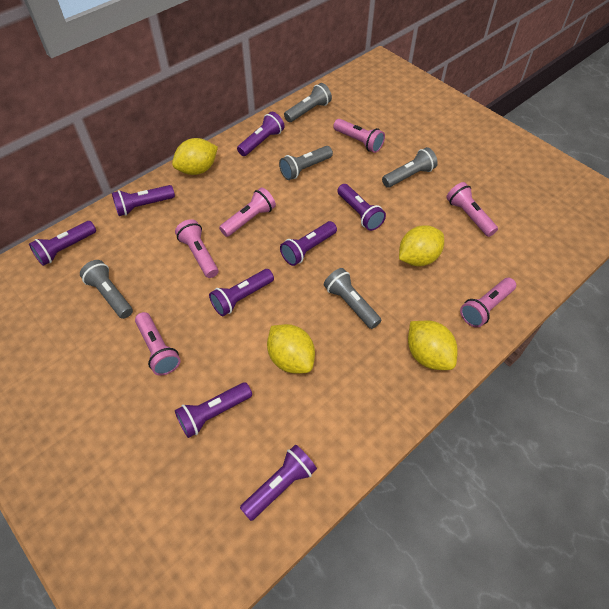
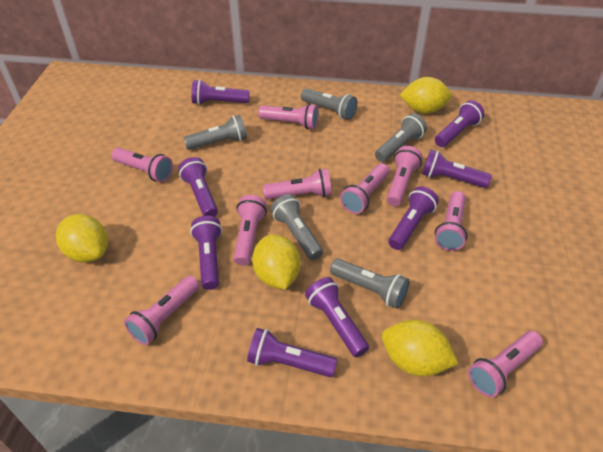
pink flashlight: 6 -> 9

